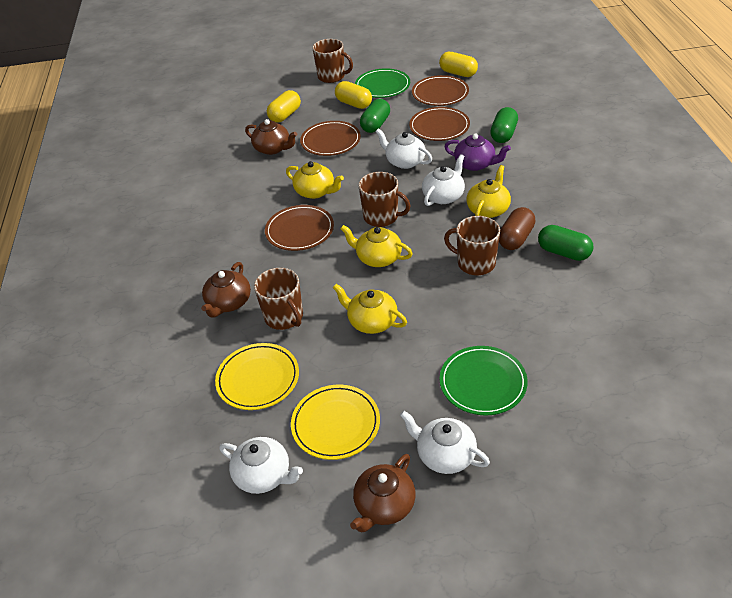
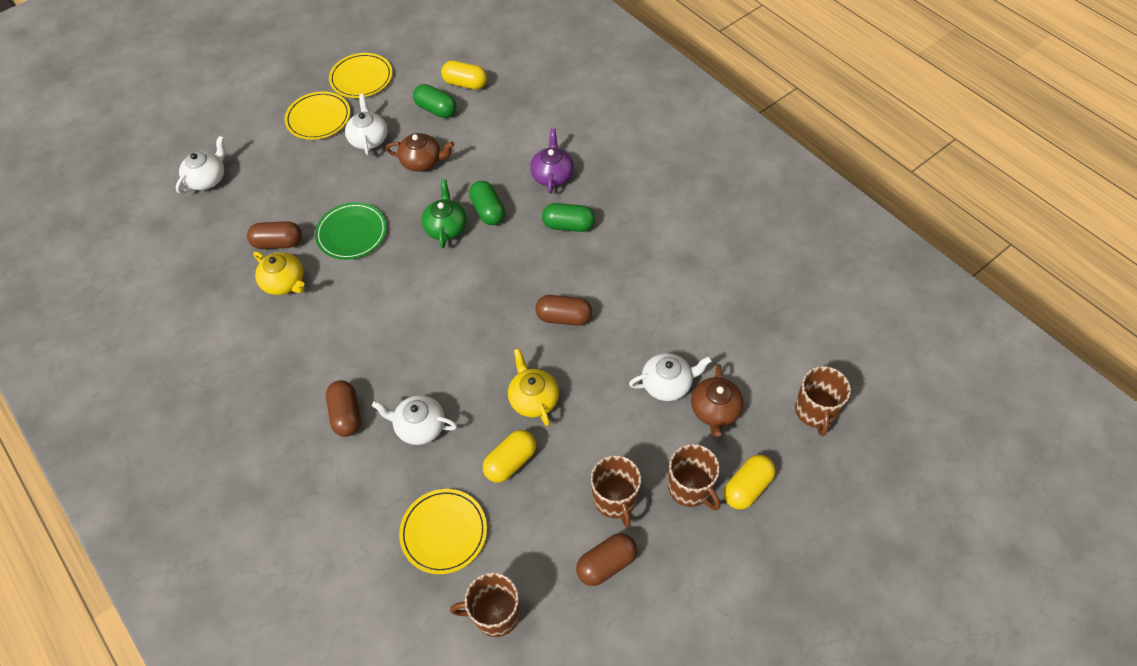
brown capsule: 1 -> 4
brown plate: 4 -> 0
brown teapot: 3 -> 2
green plate: 2 -> 1
green teapot: 0 -> 1
yellow plate: 2 -> 3
yellow teapot: 4 -> 2

